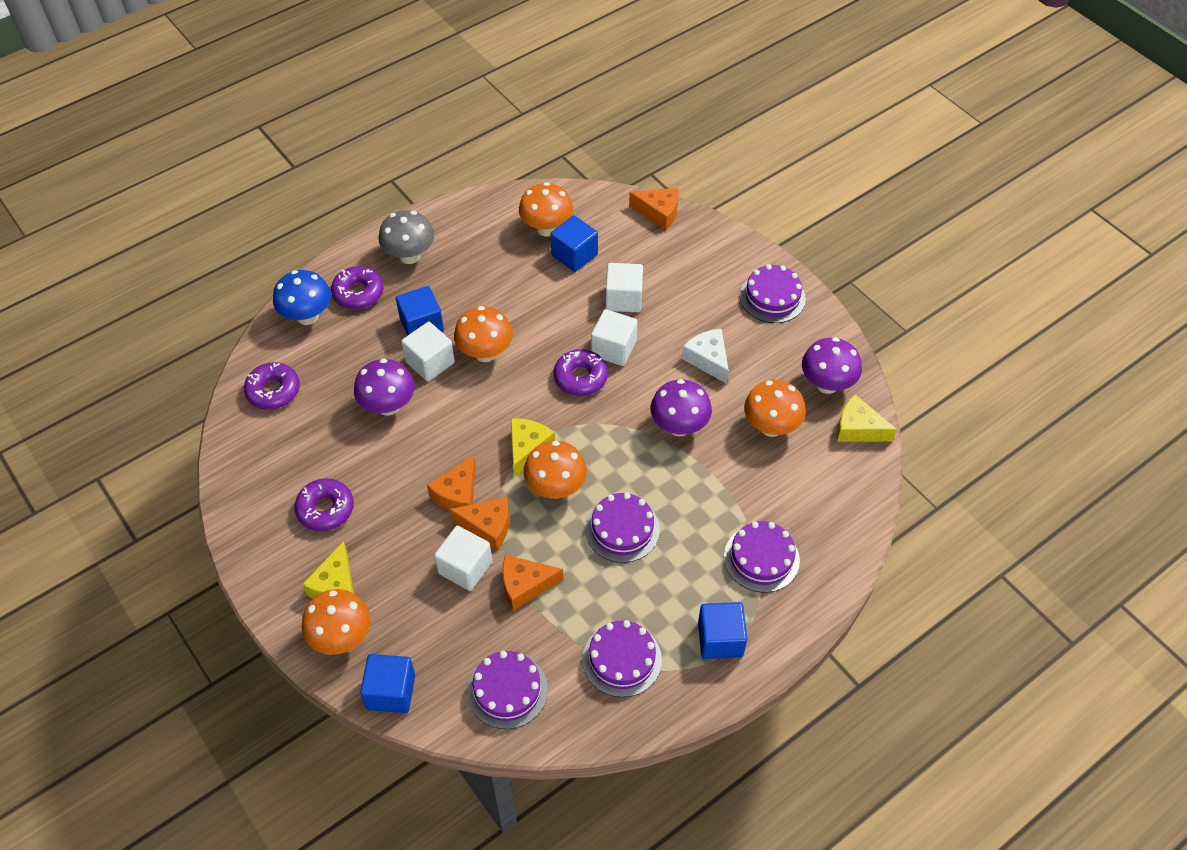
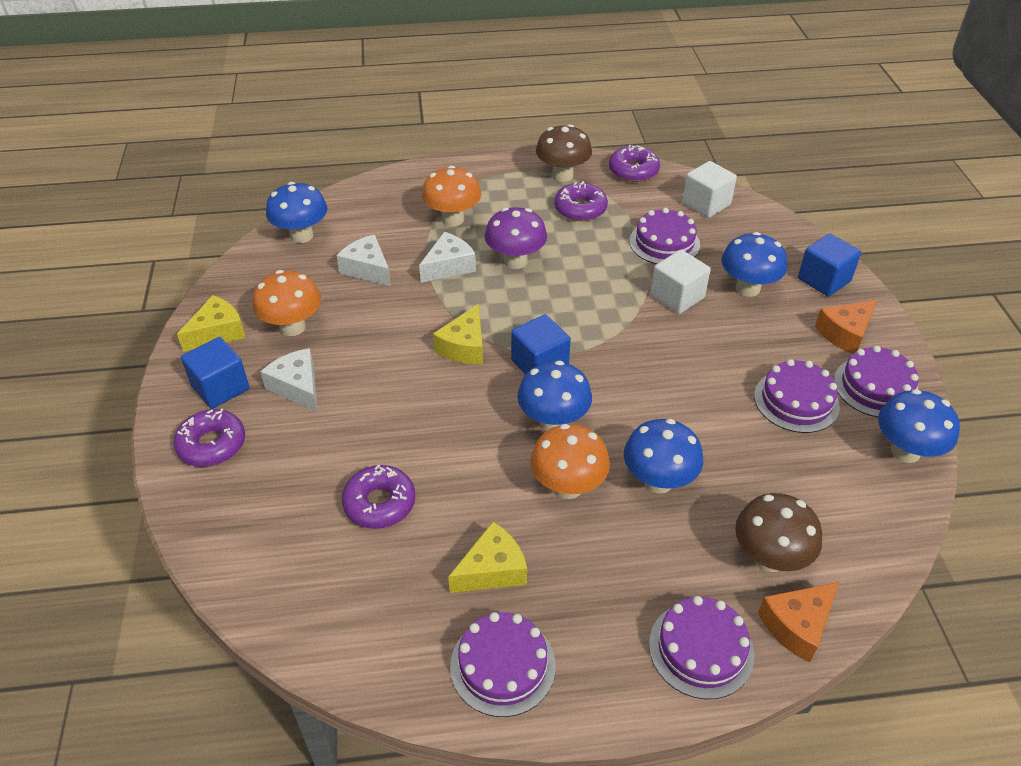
blue cube: 4 -> 3
blue mushroom: 1 -> 5
brown mushroom: 0 -> 2
grey mushroom: 1 -> 0
orange cheese: 4 -> 2
orange mushroom: 5 -> 3
purple mushroom: 3 -> 1
white cheese: 1 -> 3
white cube: 4 -> 2

